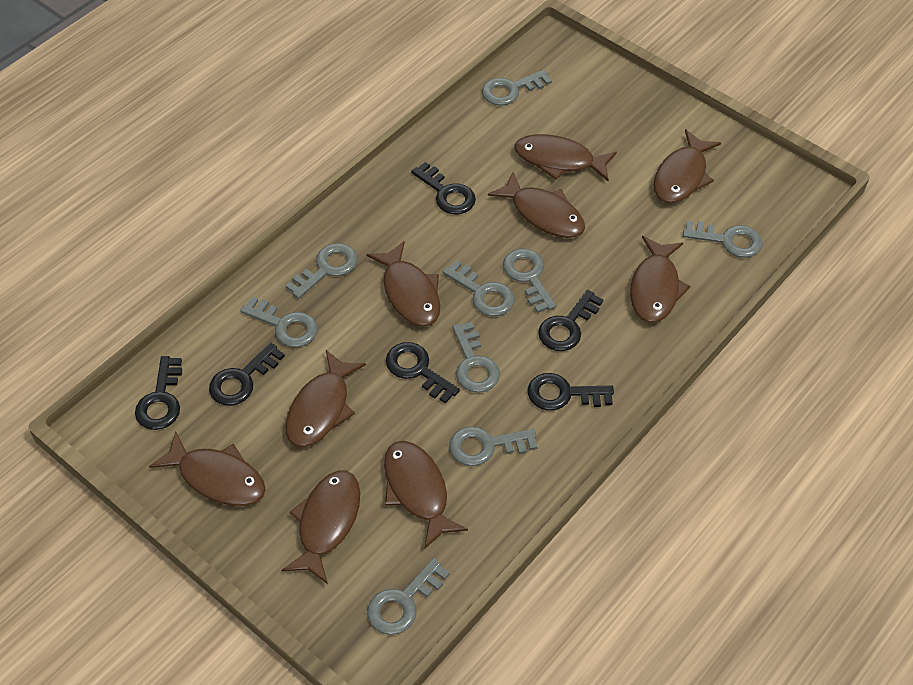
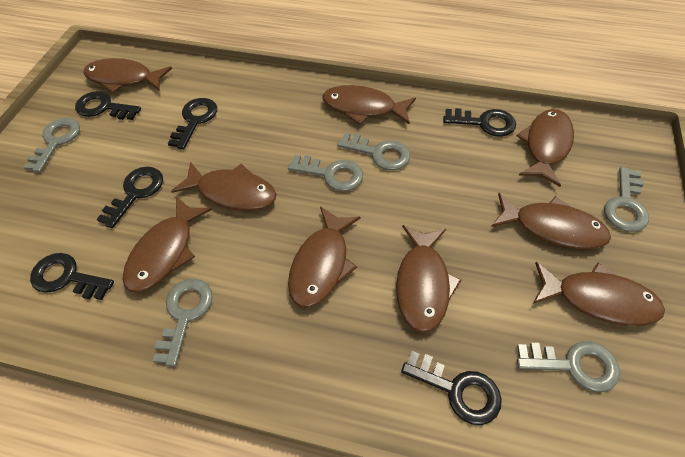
grey key: 9 -> 6

